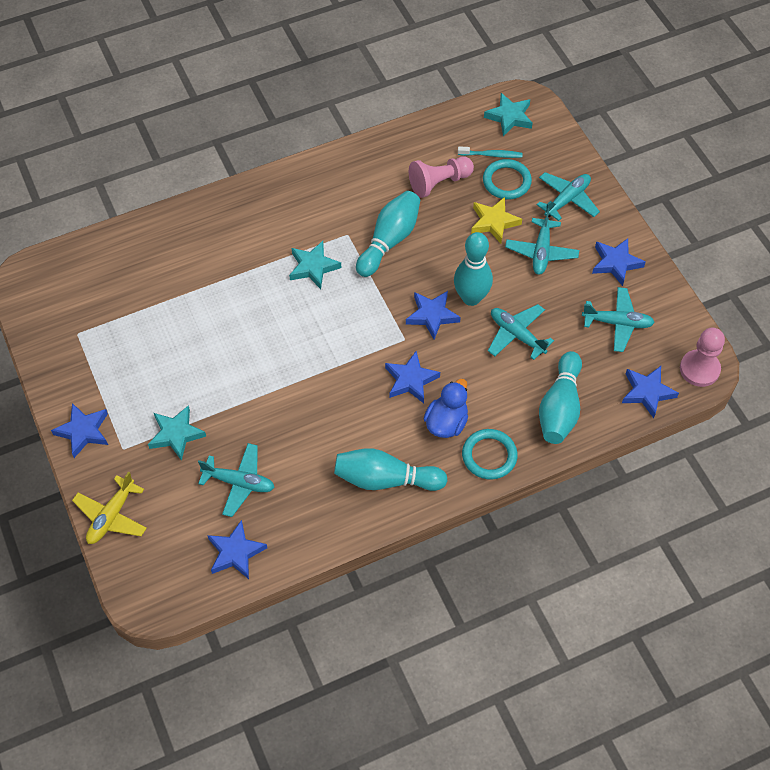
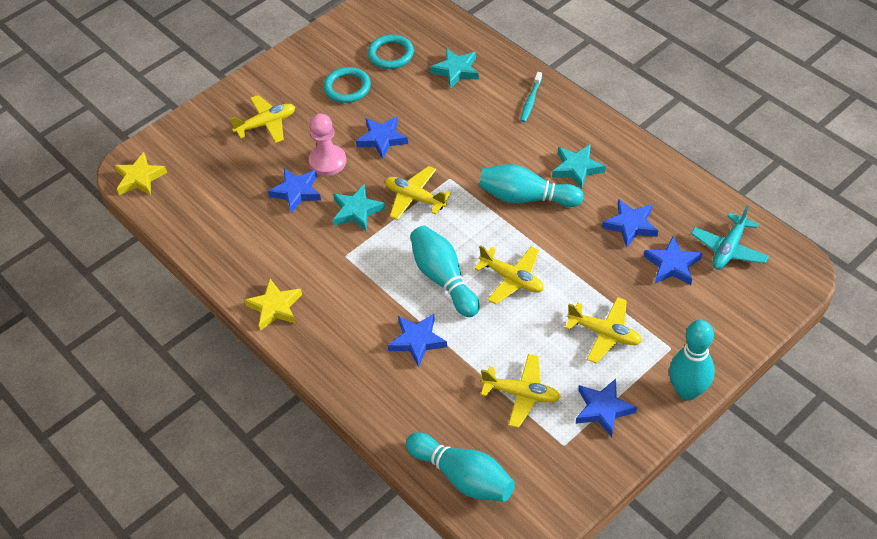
blue duck: 1 -> 0
pink pawn: 2 -> 1
turquoise plane: 5 -> 1
yellow plane: 1 -> 5
yellow star: 1 -> 2

